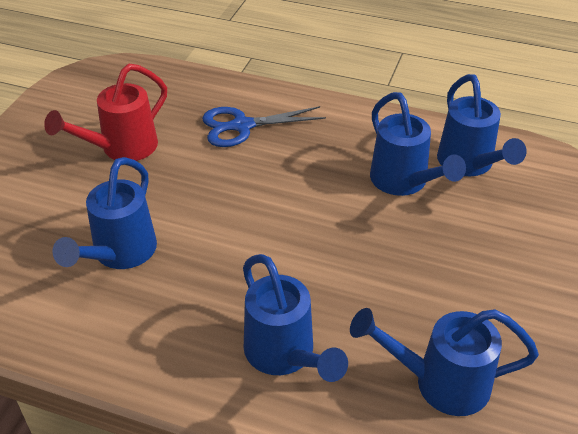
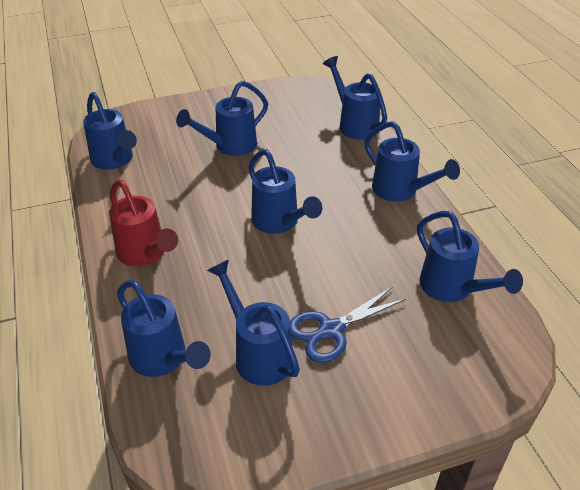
blue watering can: 5 -> 8

